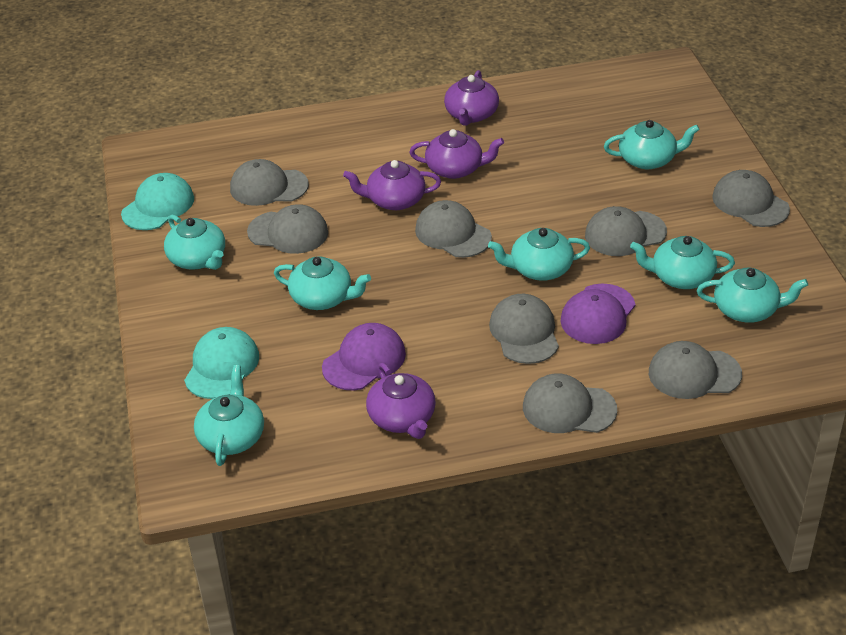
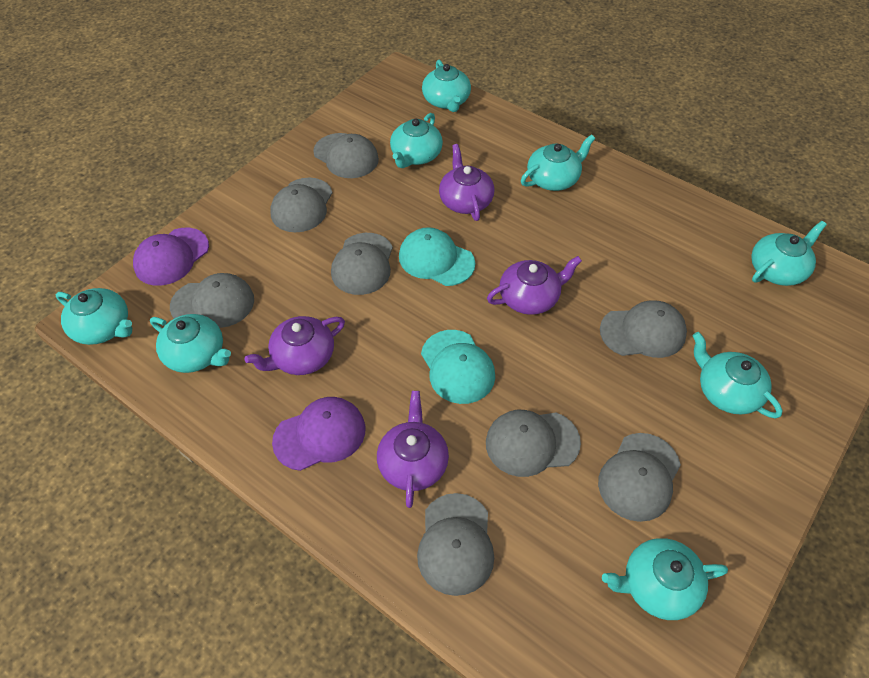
turquoise teapot: 7 -> 8

